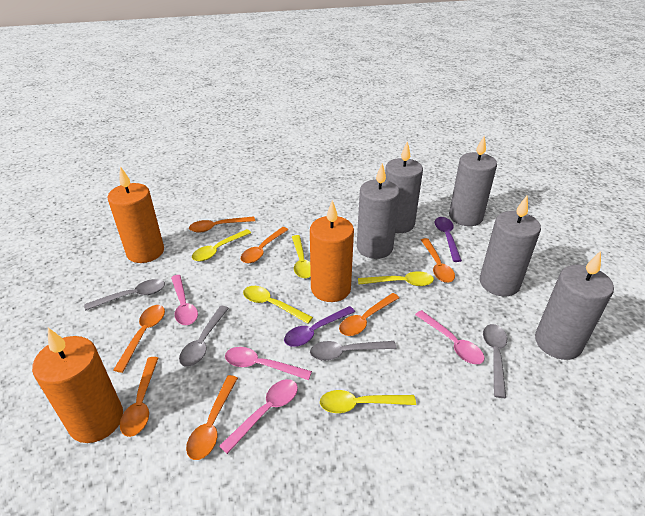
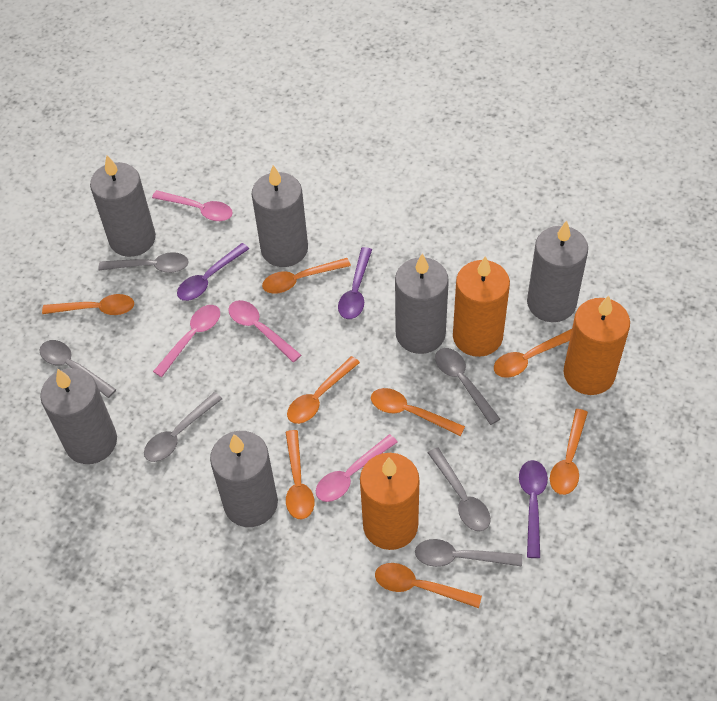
grey candle: 5 -> 6
grey spoon: 4 -> 6
orange spoon: 7 -> 8
purple spoon: 2 -> 3
yellow spoon: 5 -> 0

